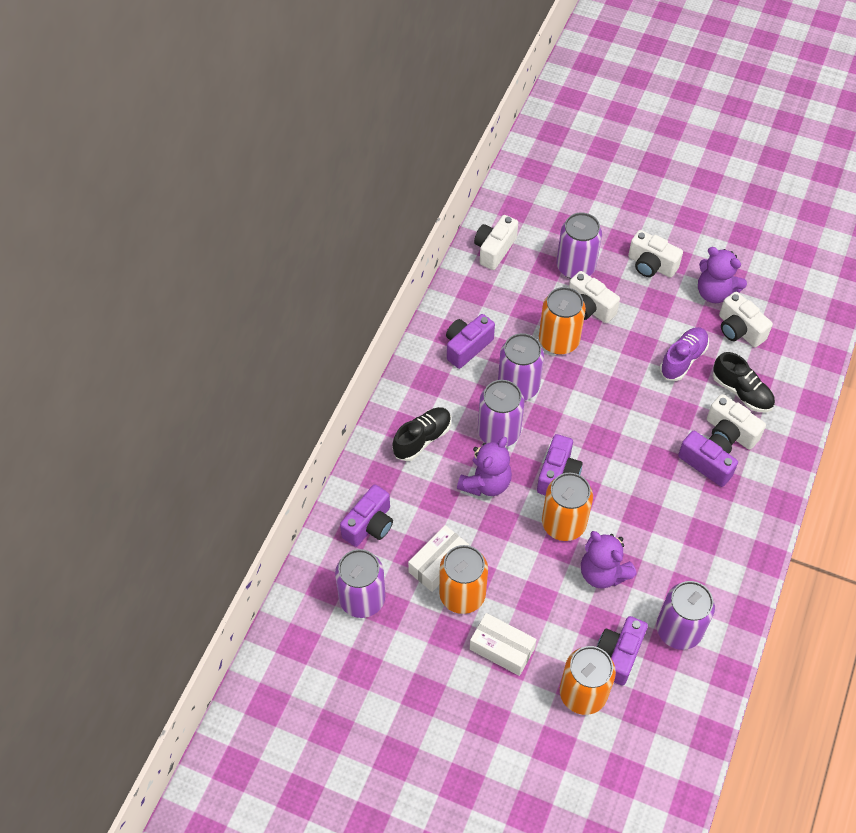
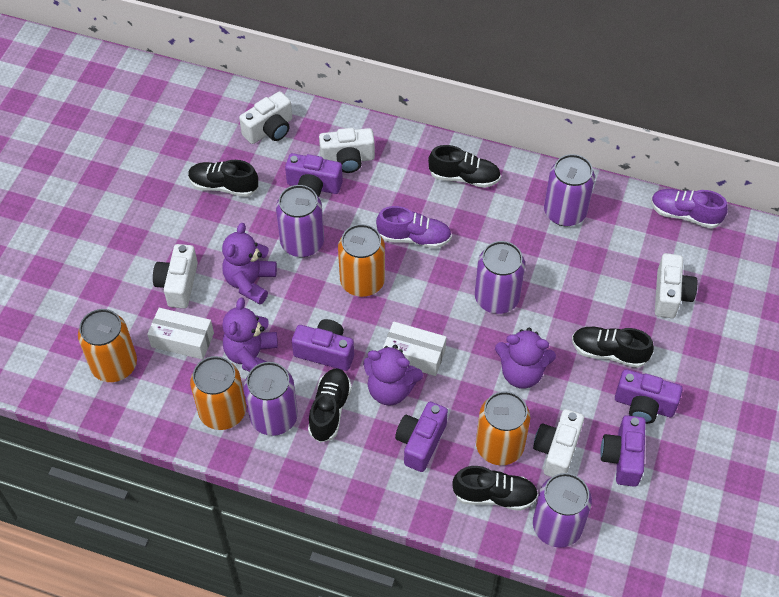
black shoe: 2 -> 5
purple shoe: 1 -> 2
purple teddy bear: 3 -> 4

